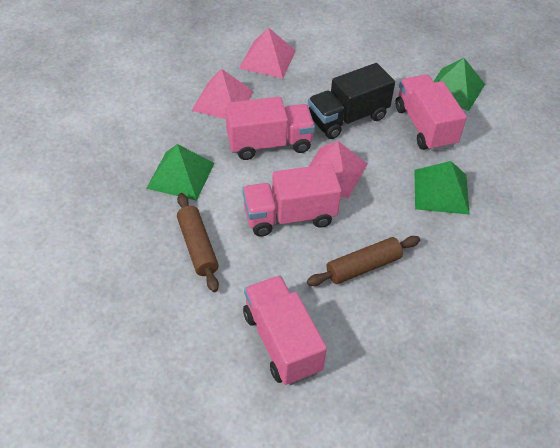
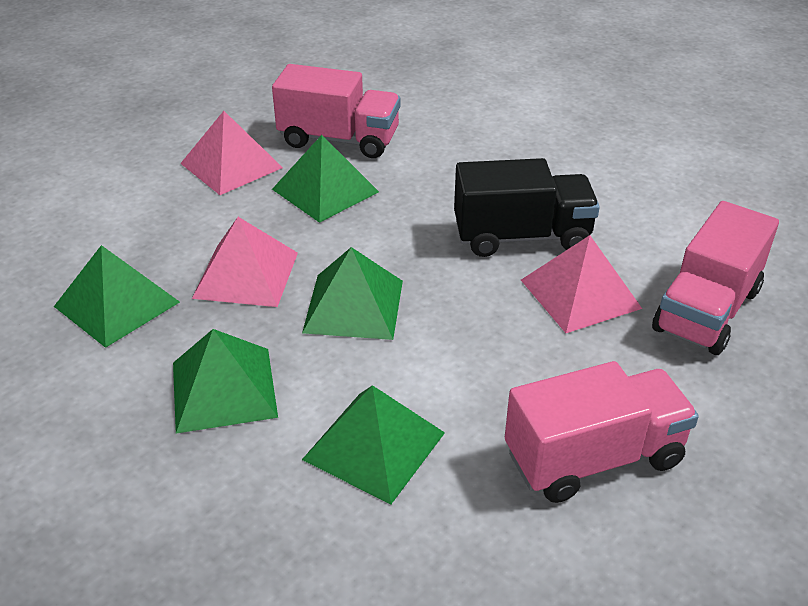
brown rolling pin: 2 -> 0
green pyramid: 3 -> 5
pink truck: 4 -> 3

